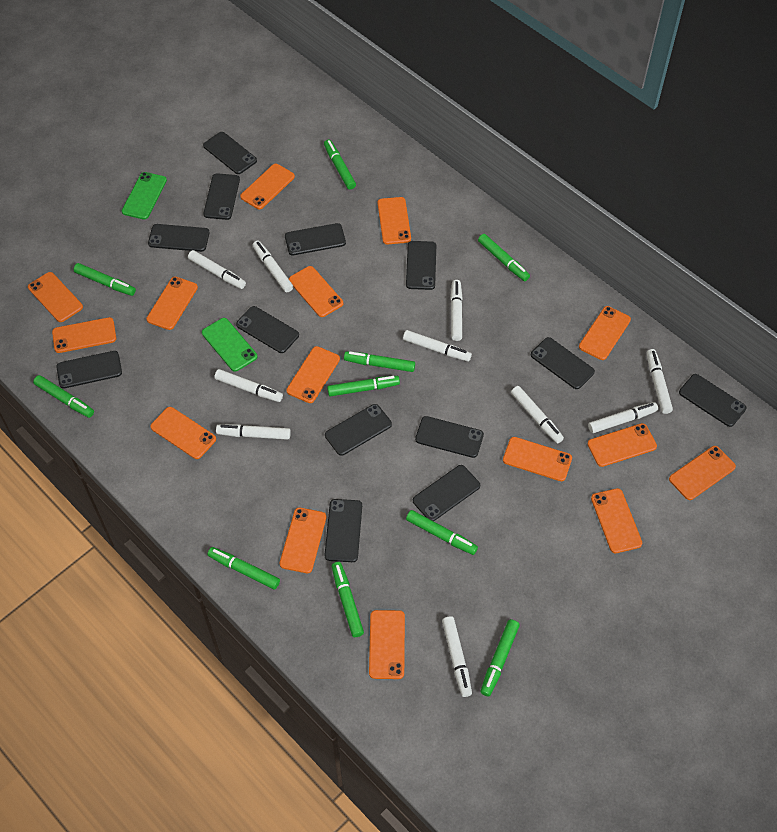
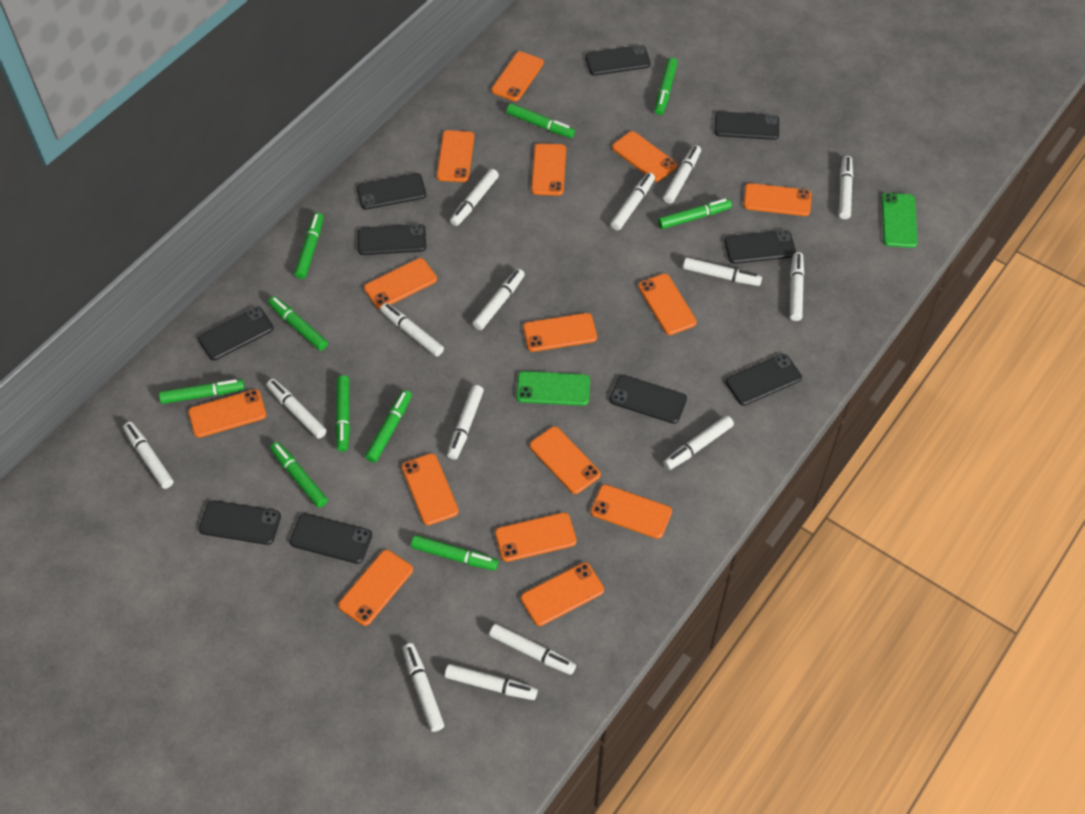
black phone: 13 -> 10
white marker: 10 -> 15

